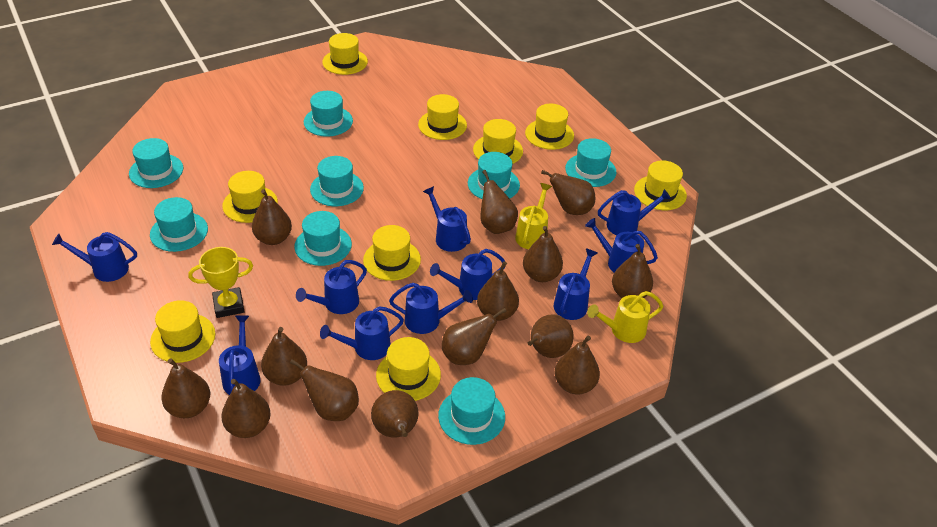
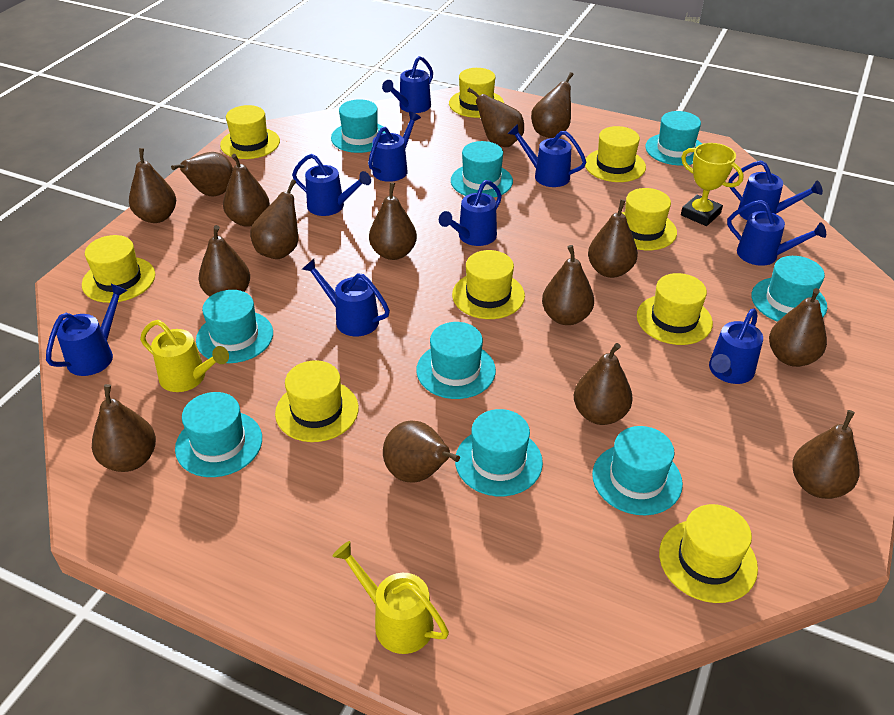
brown pear: 14 -> 15
turquoise hat: 8 -> 9

